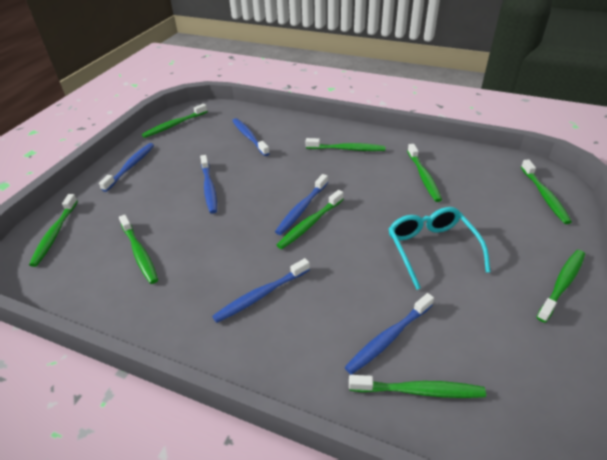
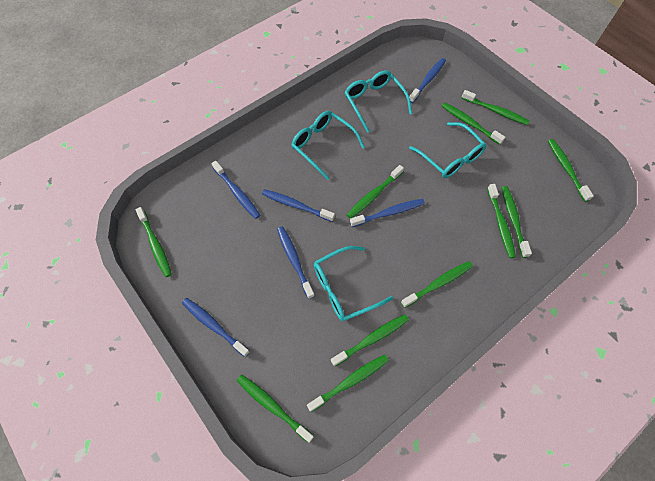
green toothbrush: 9 -> 11
turquoise glasses: 1 -> 4

